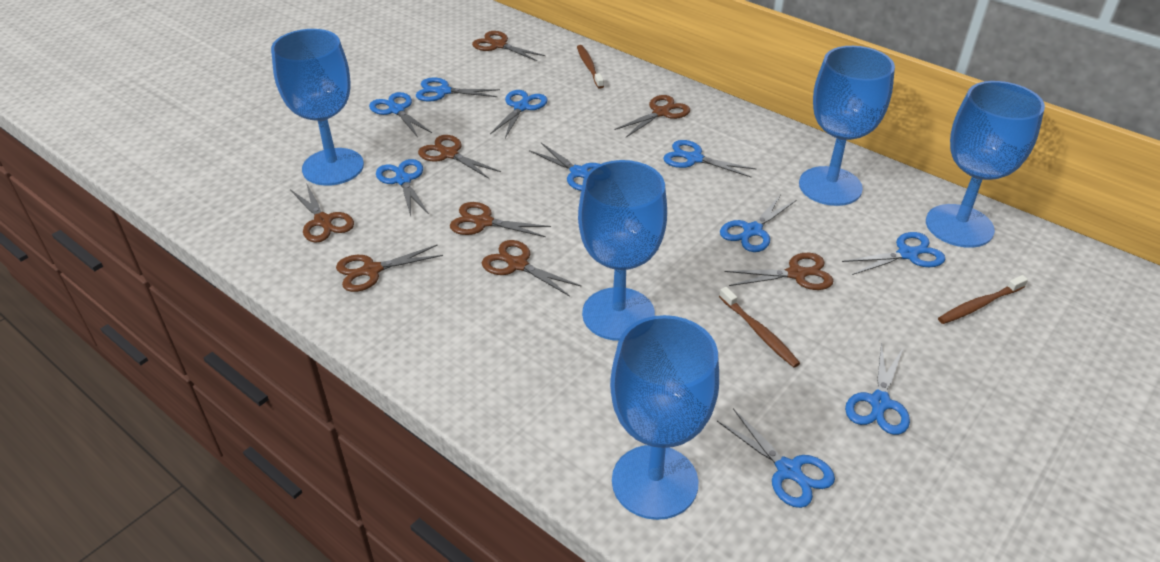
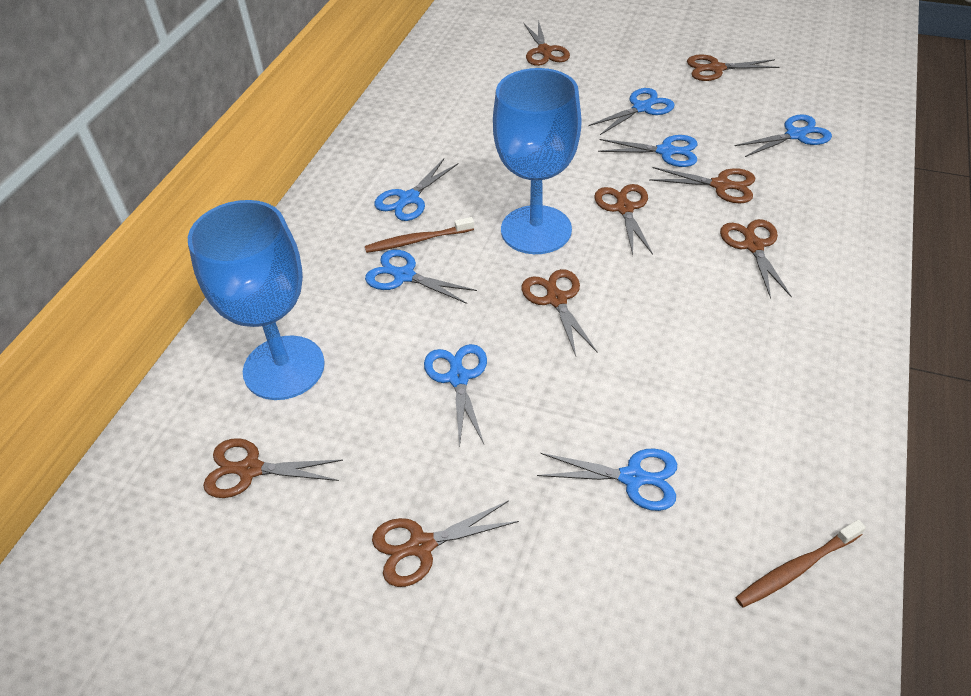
blue goblet: 5 -> 2
blue scissors: 10 -> 7
brown toothbrush: 3 -> 2

